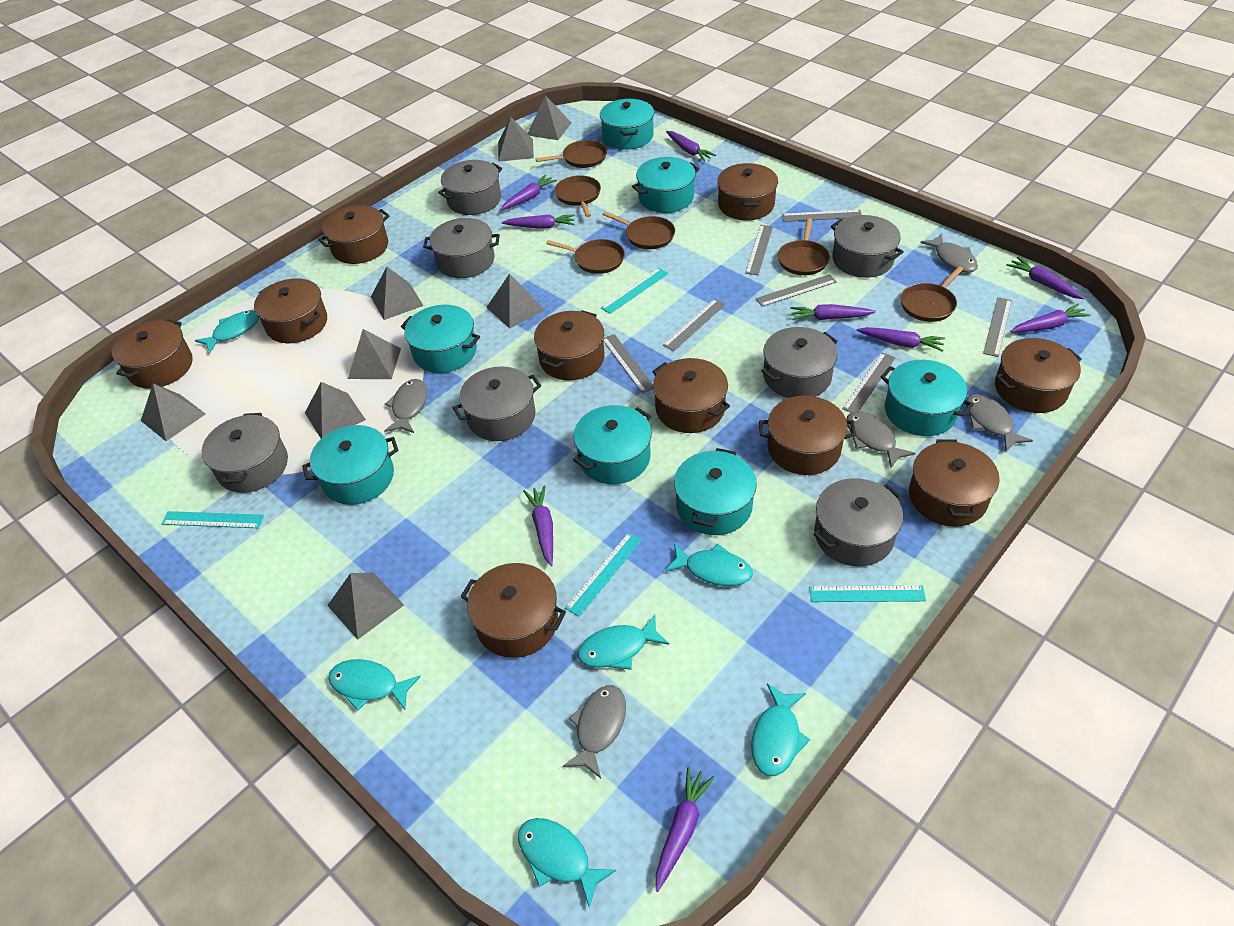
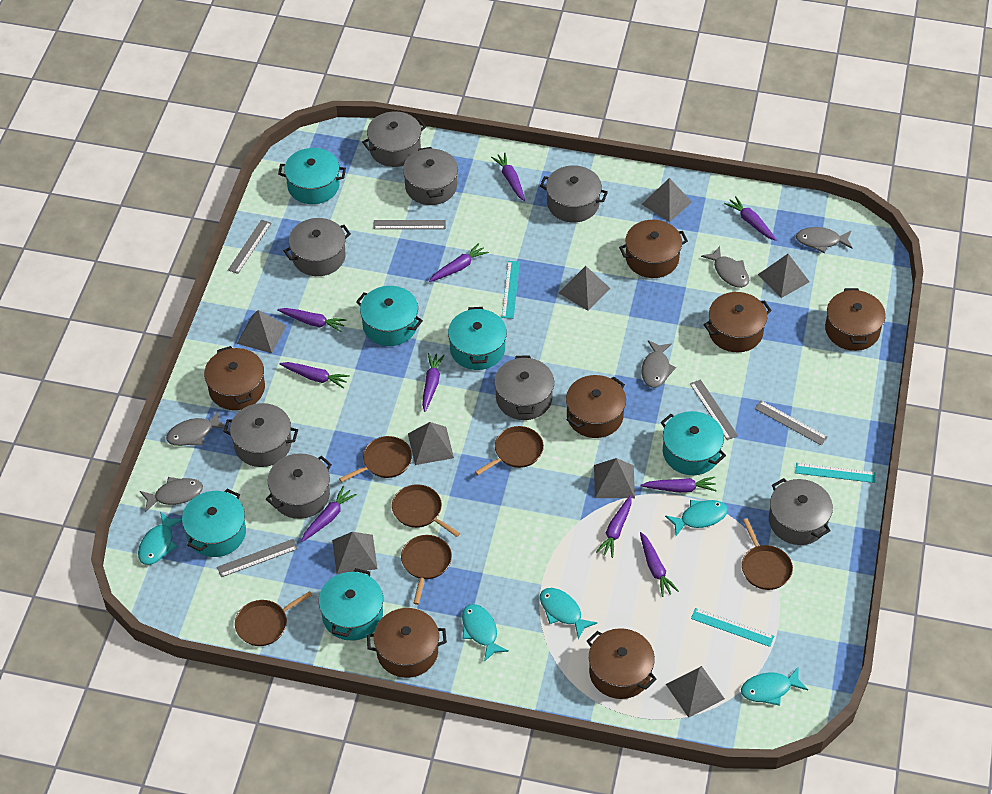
brown pot: 10 -> 7
grey pot: 7 -> 8
grey ruler: 7 -> 5
purple carrot: 9 -> 10
turquoise fish: 6 -> 5
turquoise pot: 7 -> 6
turquoise ruler: 4 -> 3

